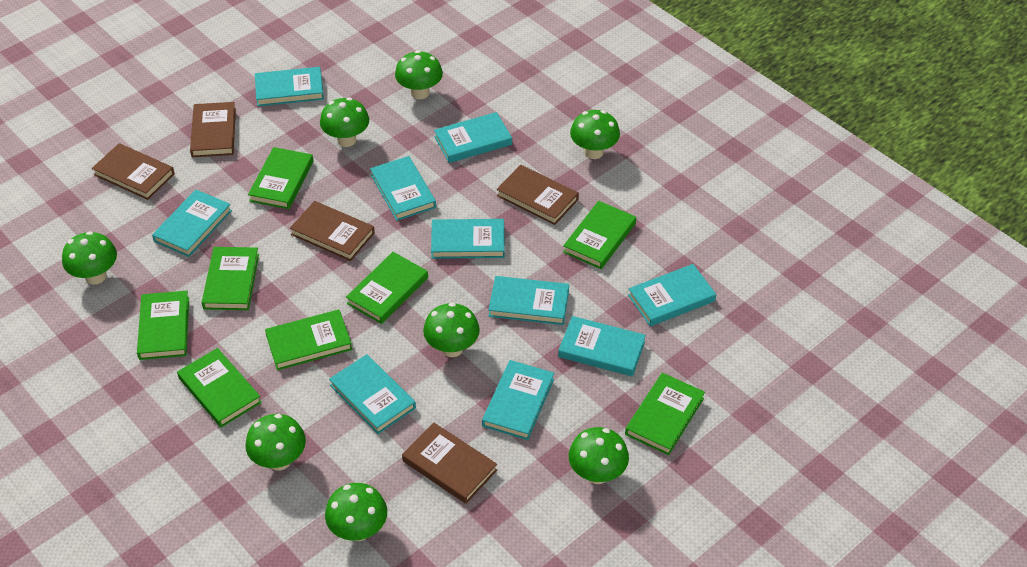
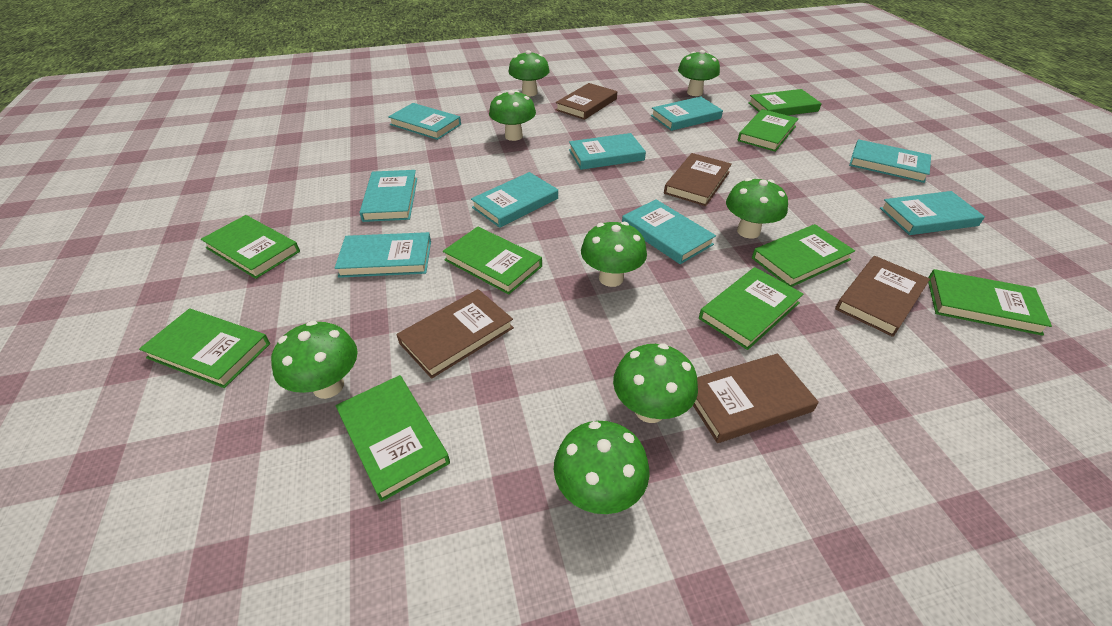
green book: 8 -> 9
turquoise book: 10 -> 9

